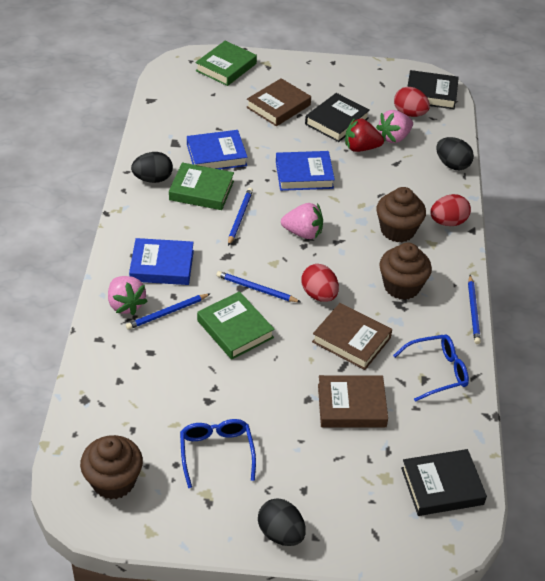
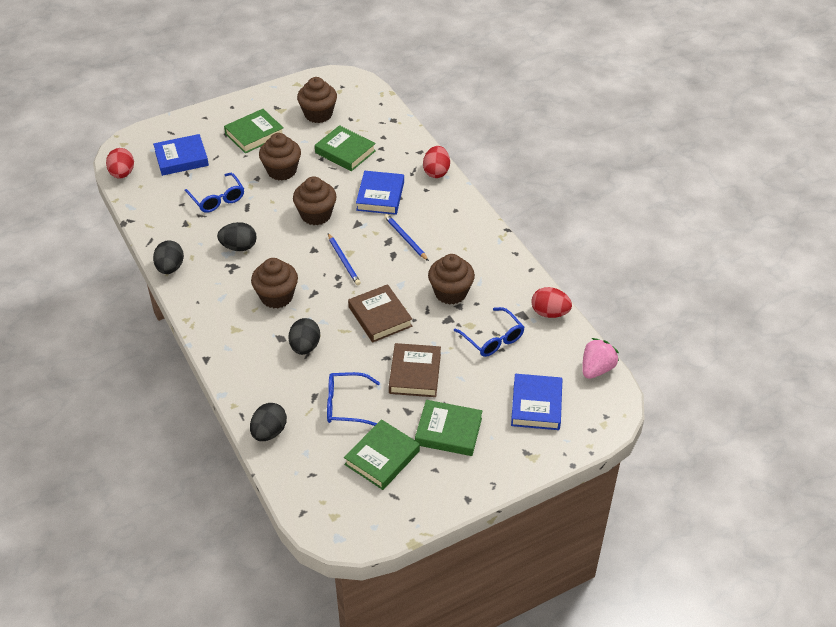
black book: 3 -> 0
black egg: 3 -> 4
blue glasses: 2 -> 3
blue pencil: 4 -> 2
brown book: 3 -> 2
brown cupcake: 3 -> 5
green book: 3 -> 4
pink strawberry: 3 -> 1
red strawberry: 1 -> 0

